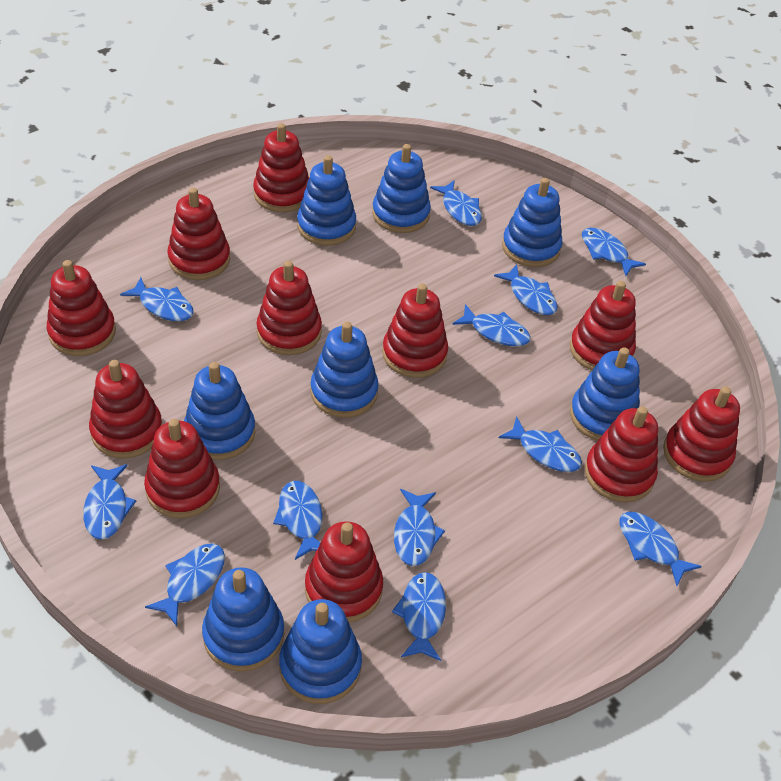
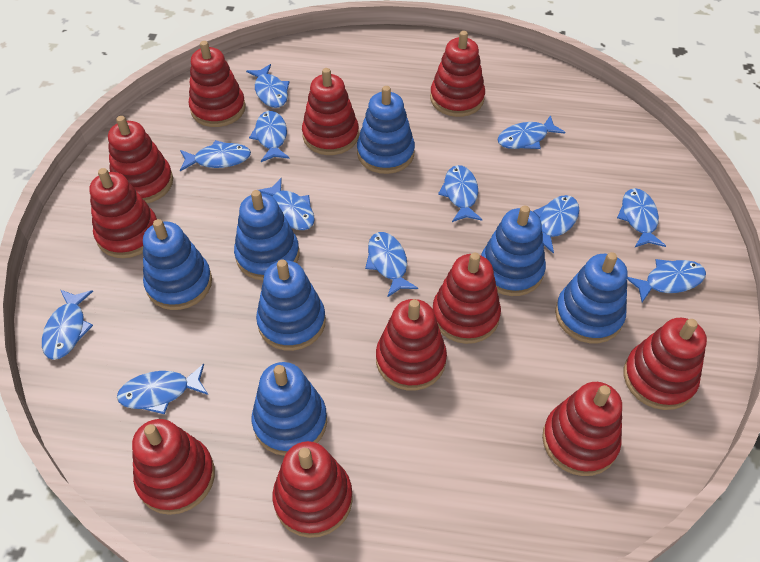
blue stacking toy: 8 -> 7

